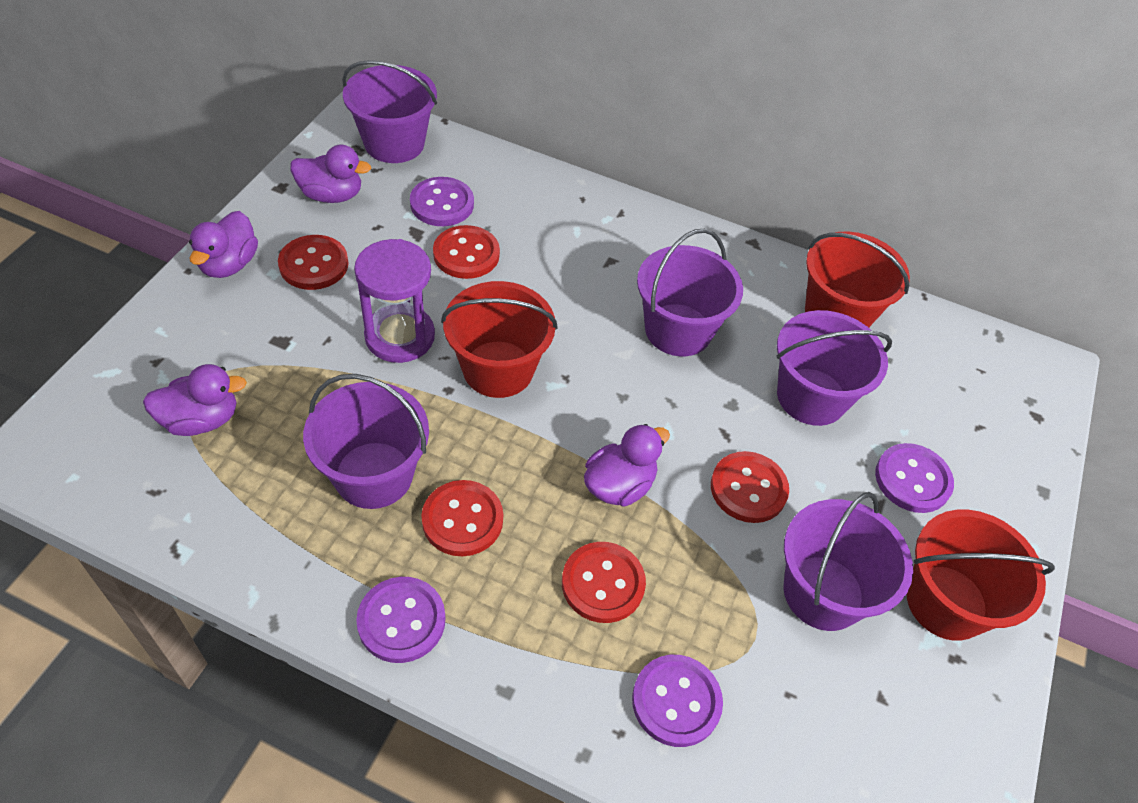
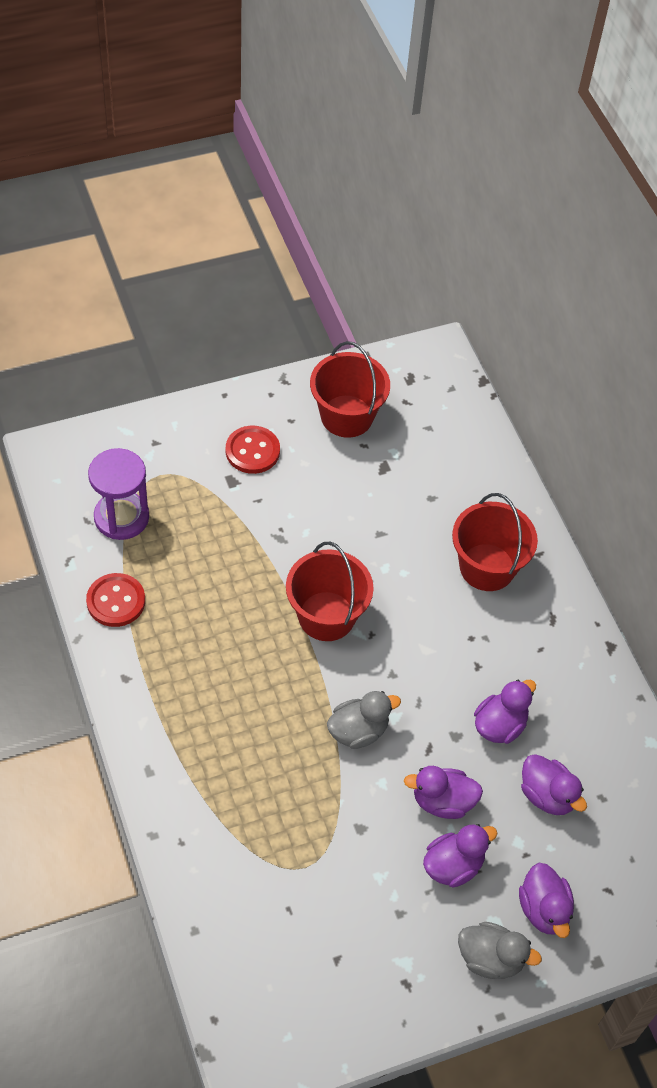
grey duck: 0 -> 2
purple bucket: 5 -> 0
purple button: 4 -> 0
purple duck: 4 -> 5
red button: 5 -> 2

